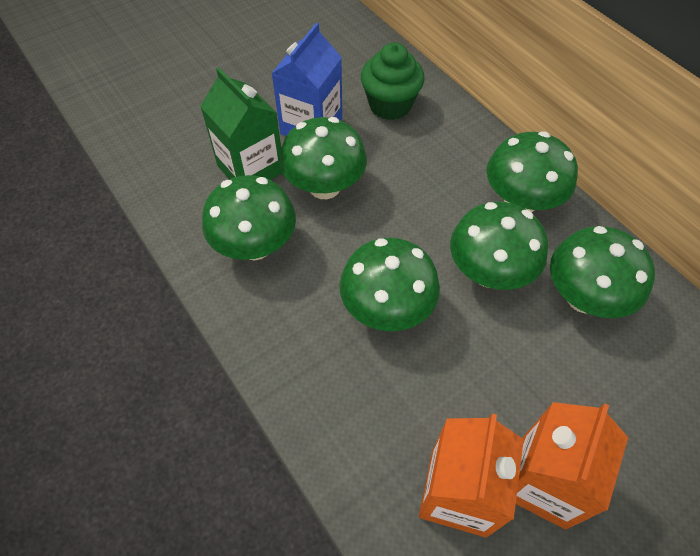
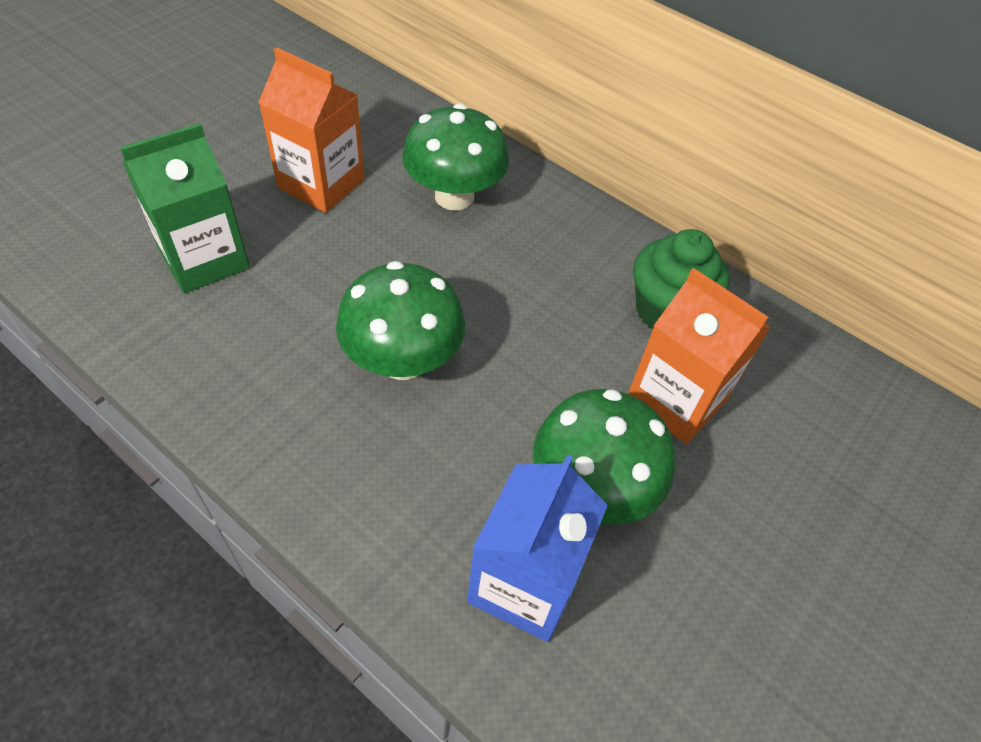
green mushroom: 6 -> 3

